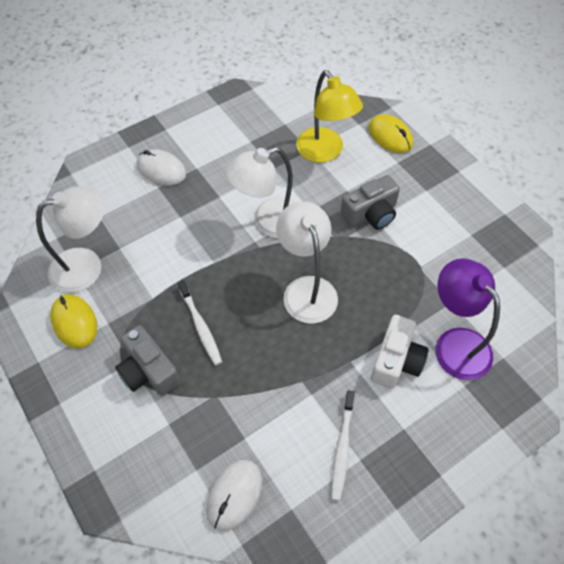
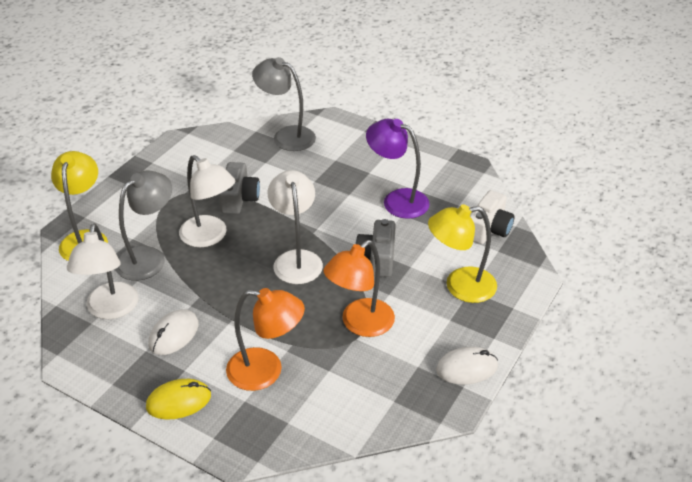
grey lamp: 0 -> 2
orange lamp: 0 -> 2
white toothbrush: 2 -> 0
yellow lamp: 1 -> 2
yellow mouse: 2 -> 1

